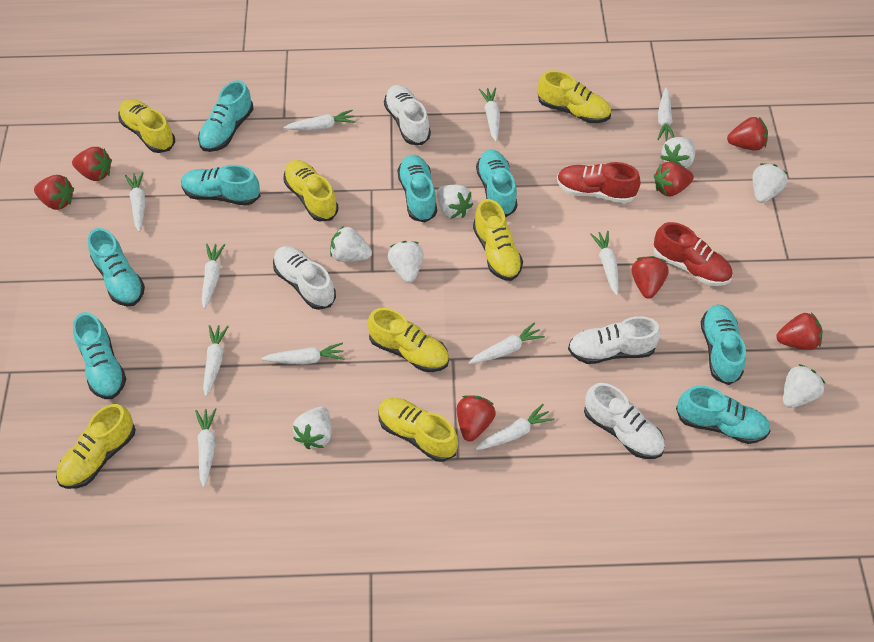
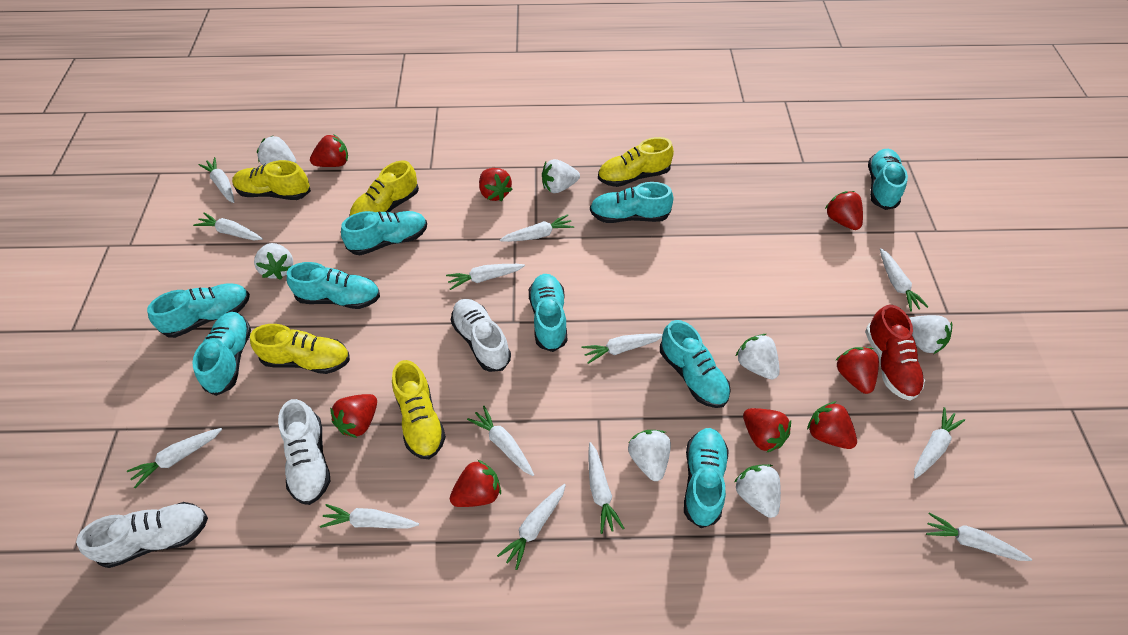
red shoe: 2 -> 1
red strawberry: 7 -> 8
turquoise shoe: 8 -> 9
white carrot: 11 -> 13
white shoe: 4 -> 3
yellow shoe: 7 -> 5

